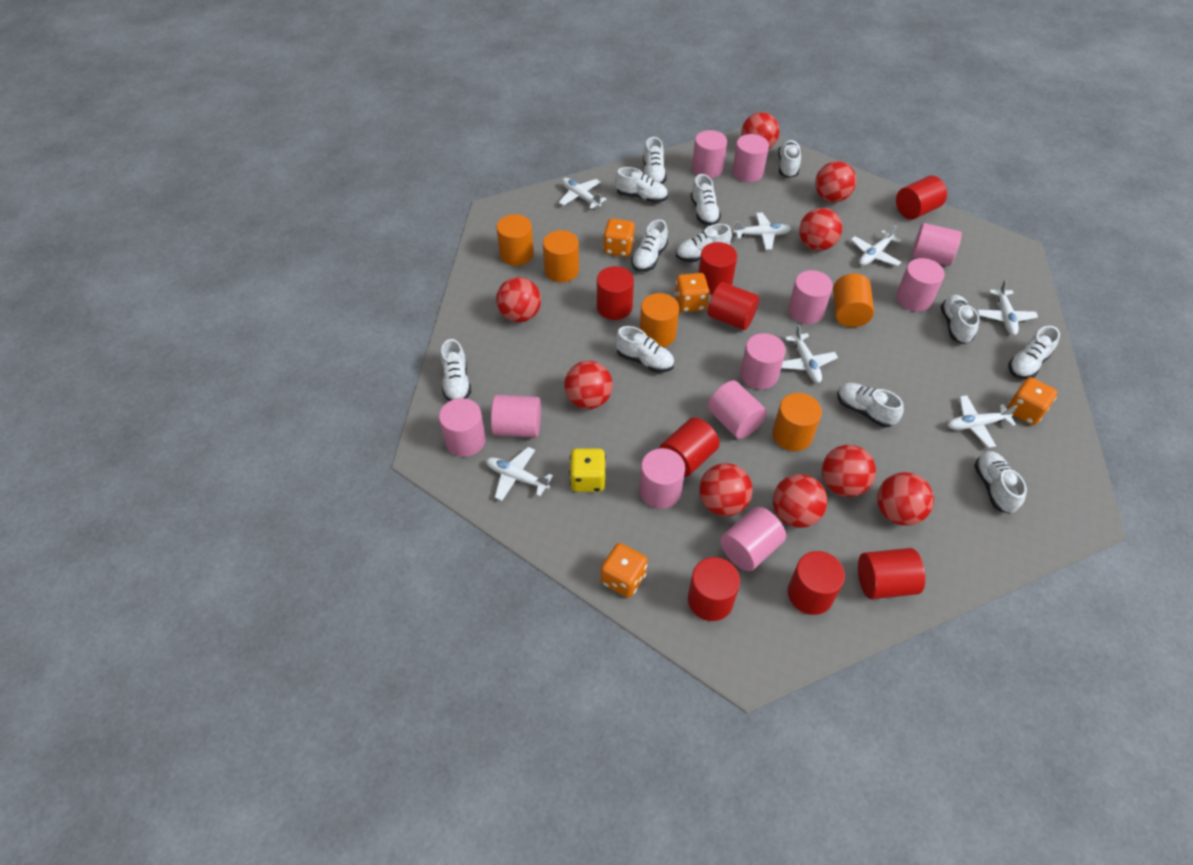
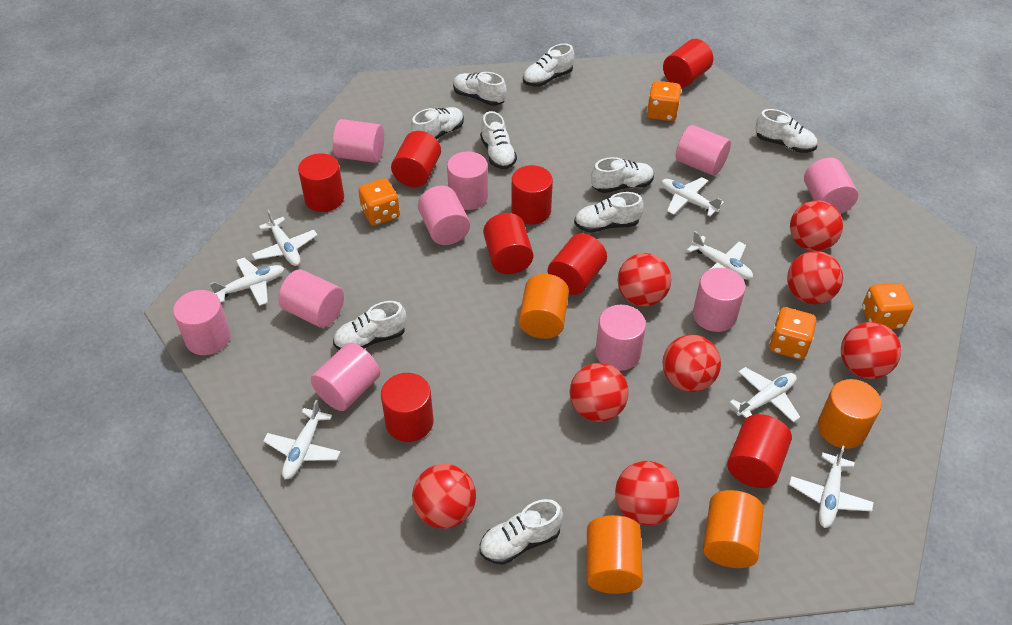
orange cylinder: 5 -> 4
pink cylinder: 11 -> 10
red ball: 9 -> 8
white shoe: 12 -> 9
yellow dice: 1 -> 0

